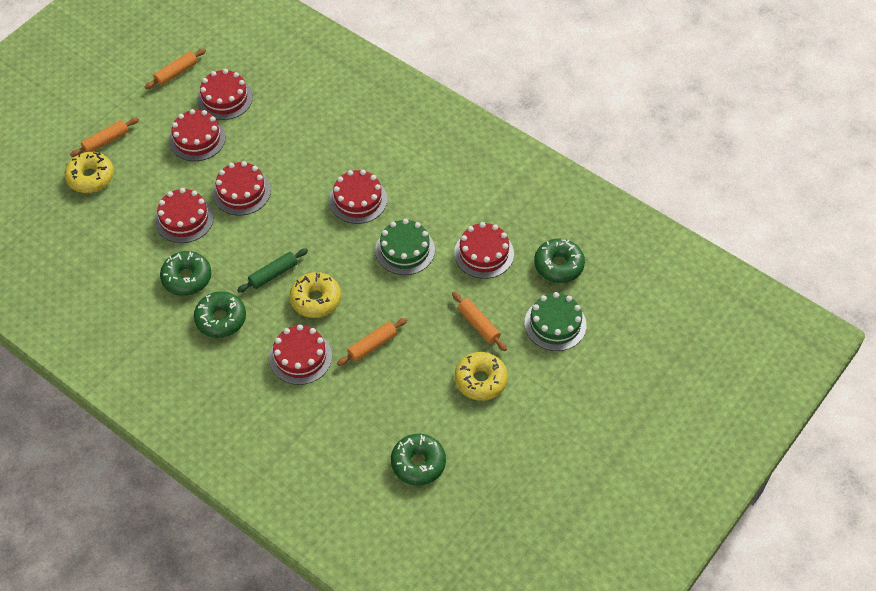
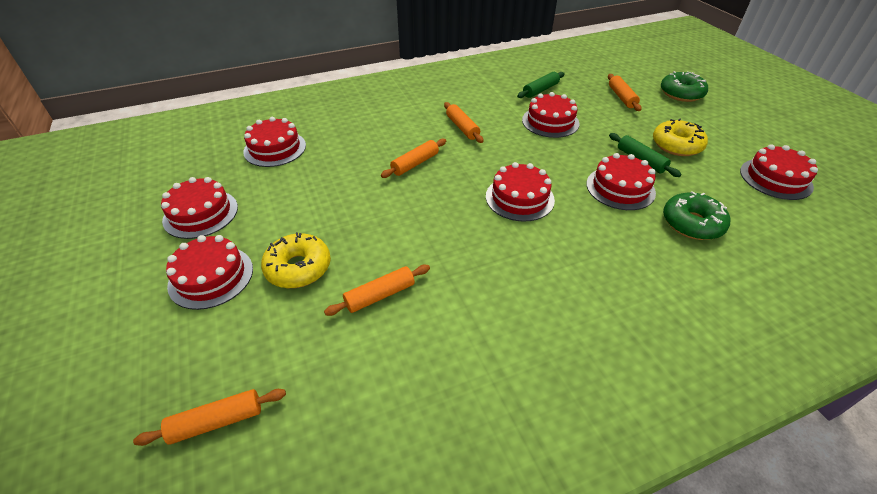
green cake: 2 -> 0
green donut: 4 -> 2
green rolling pin: 1 -> 2
orange rolling pin: 4 -> 5
yellow donut: 3 -> 2

